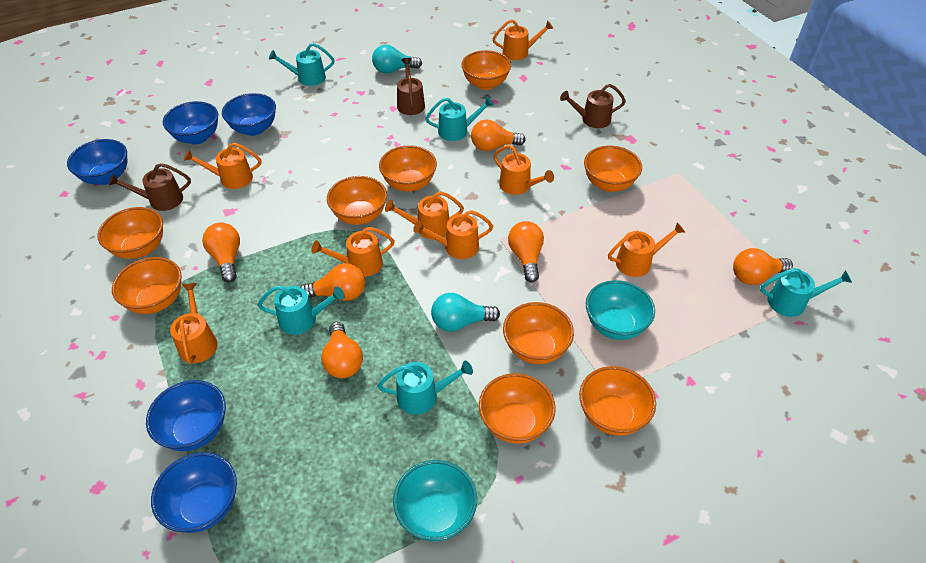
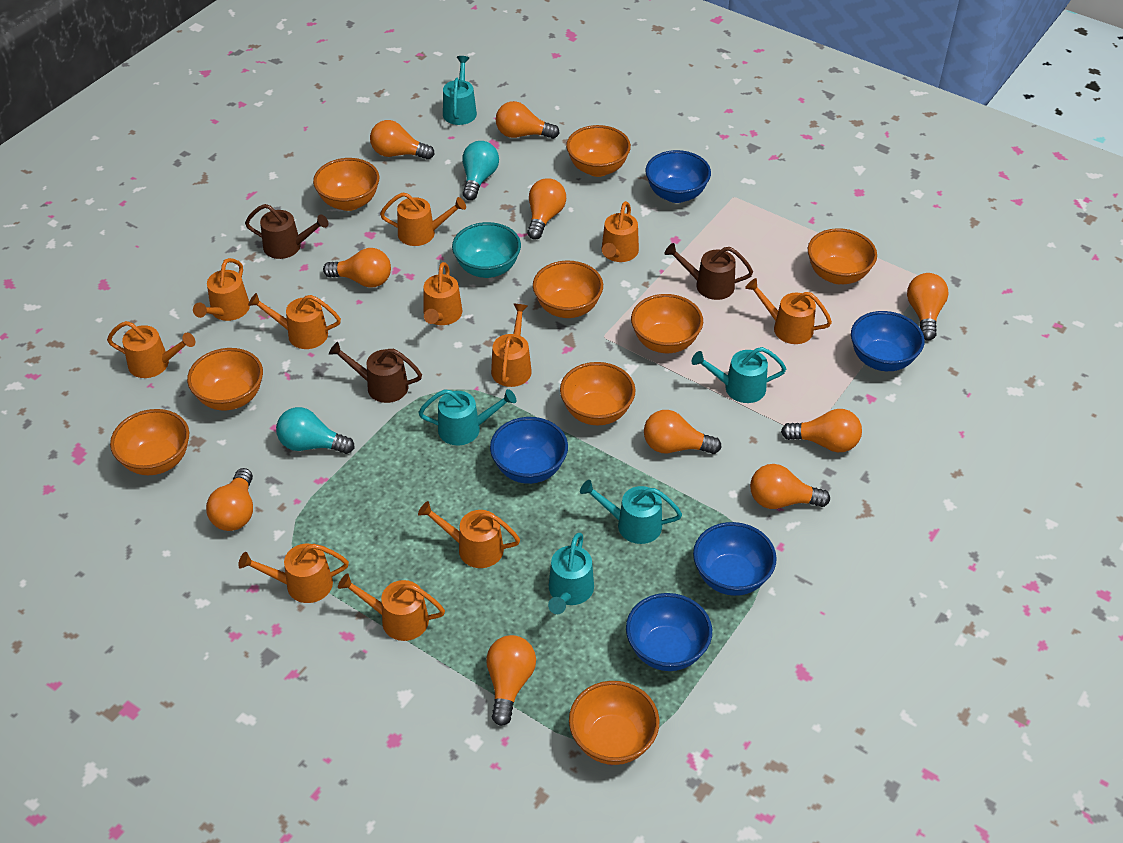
orange light bulb: 6 -> 10
orange watering can: 8 -> 11
turquoise bowl: 2 -> 1

